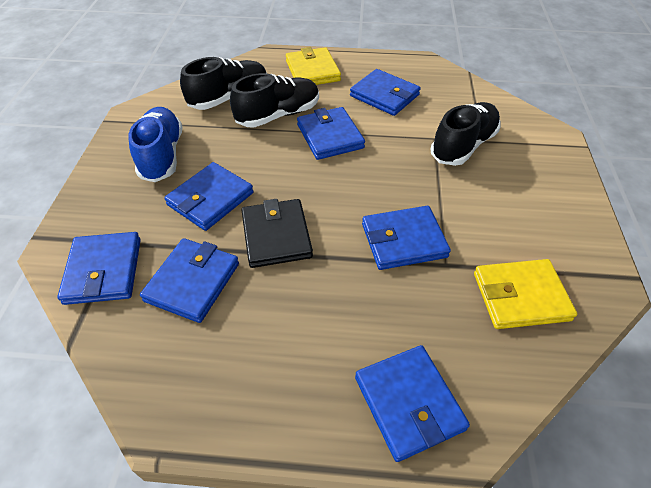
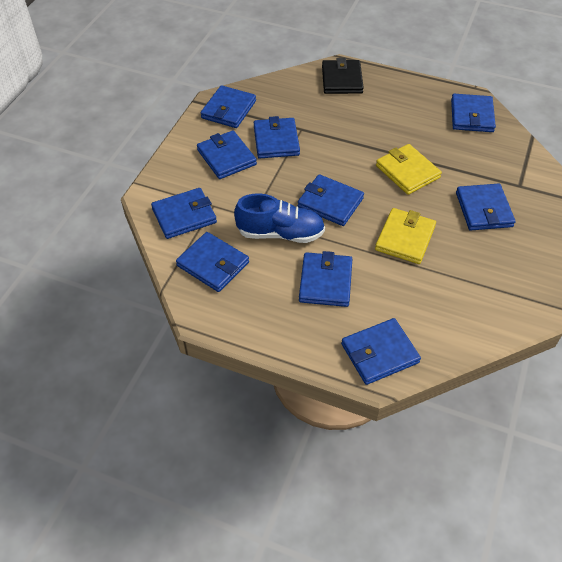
black shoe: 3 -> 0
blue wallet: 7 -> 10

